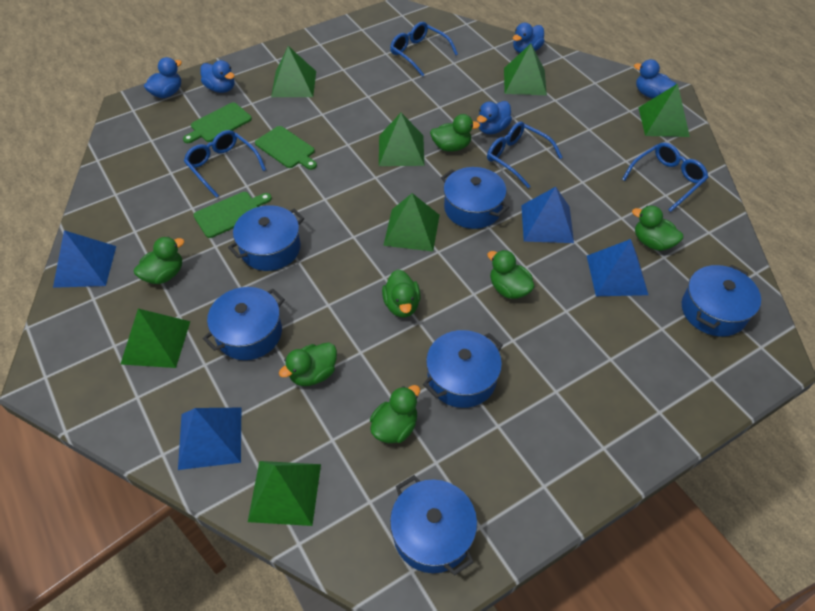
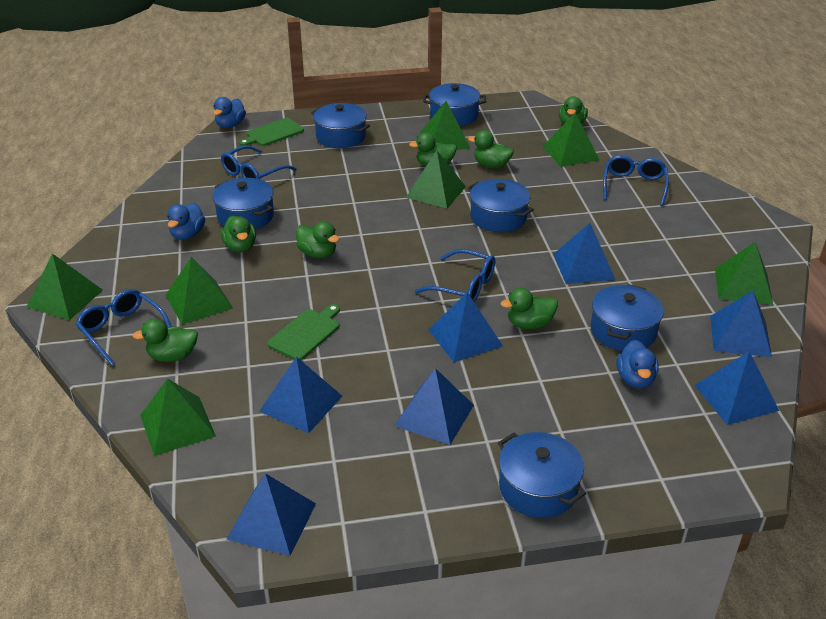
blue duck: 5 -> 3
blue pyramid: 4 -> 7
green cutting board: 3 -> 2

